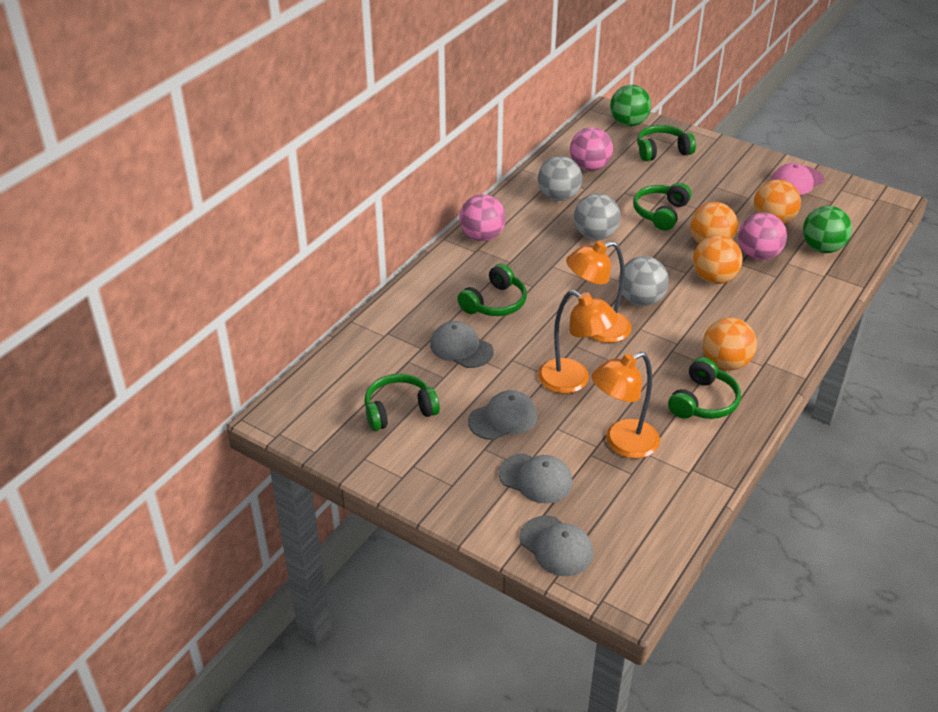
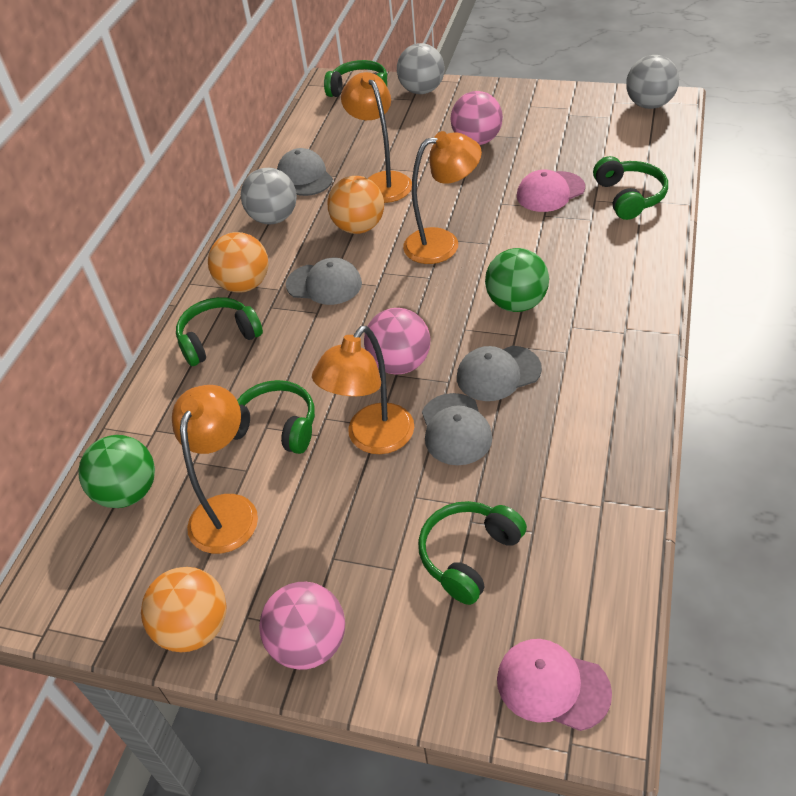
orange ball: 4 -> 3
orange lamp: 3 -> 4
pink cap: 1 -> 2

